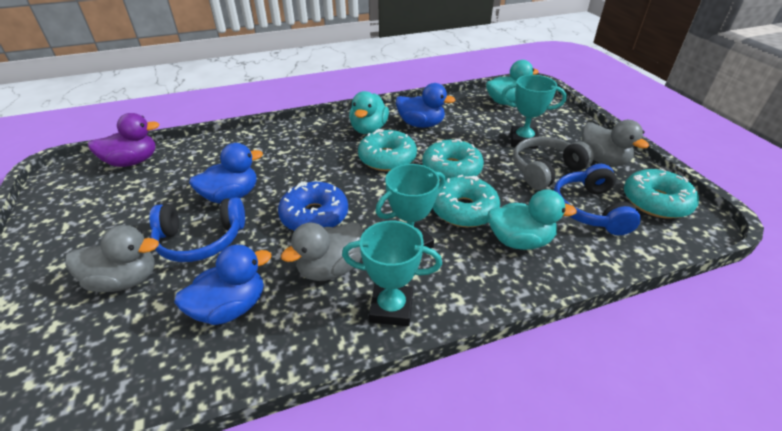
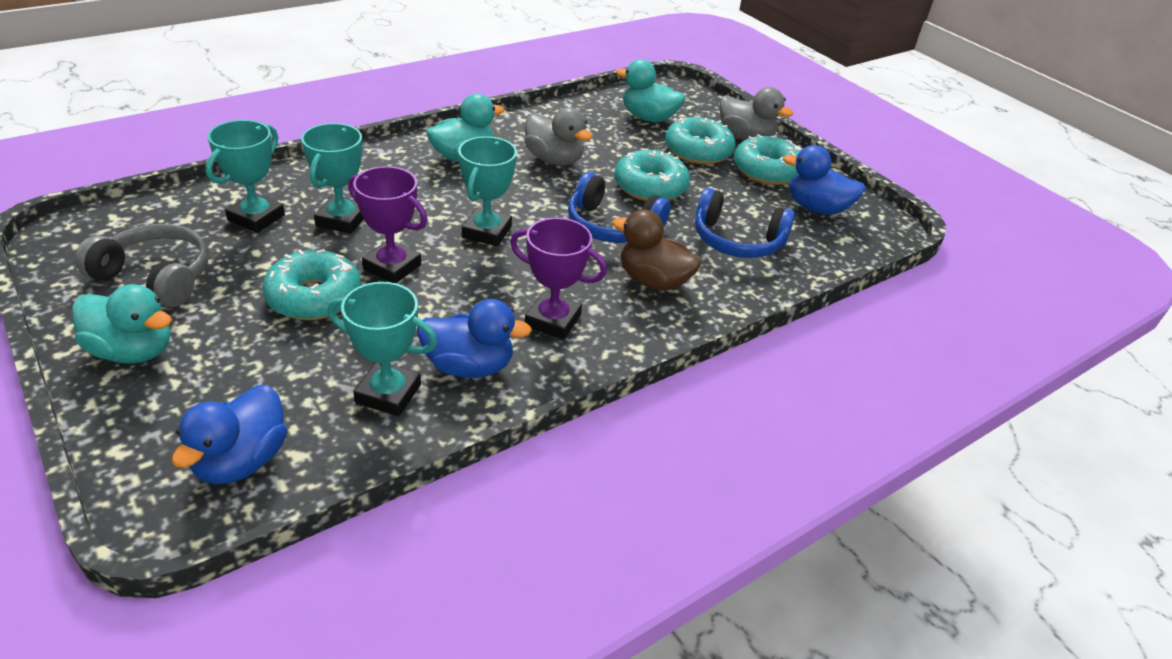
blue donut: 1 -> 0
brown duck: 0 -> 1
grey duck: 3 -> 2
purple duck: 1 -> 0
purple trophy: 0 -> 2
turquoise trophy: 3 -> 4

